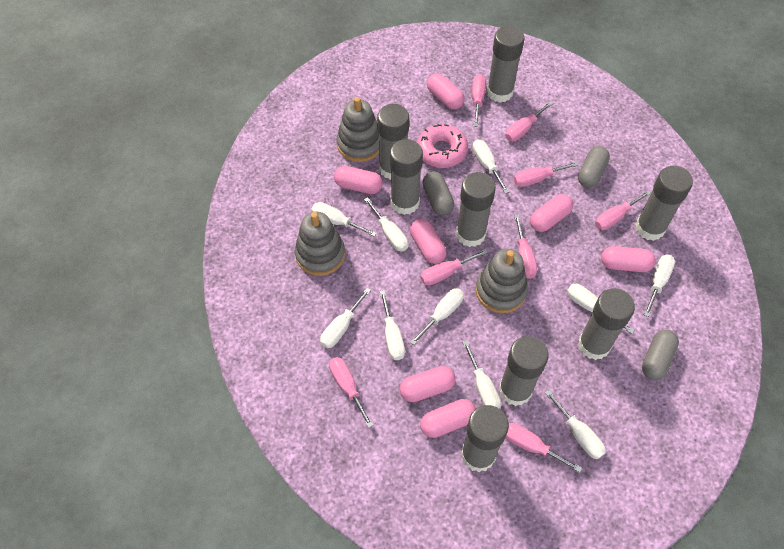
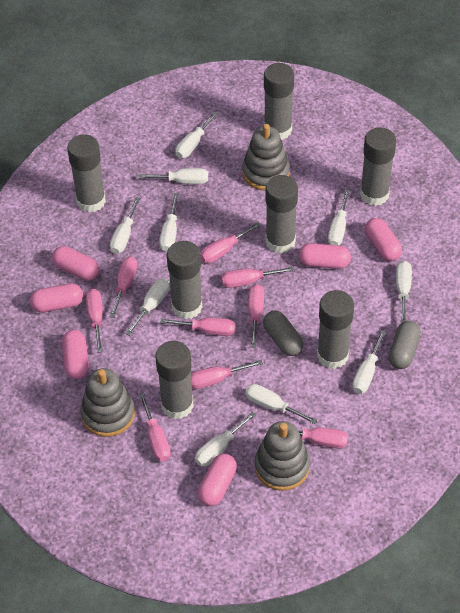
grey capsule: 3 -> 2
grey glue stick: 8 -> 7
pink capsule: 7 -> 6
pink donut: 1 -> 0
pink screwdriver: 8 -> 9

